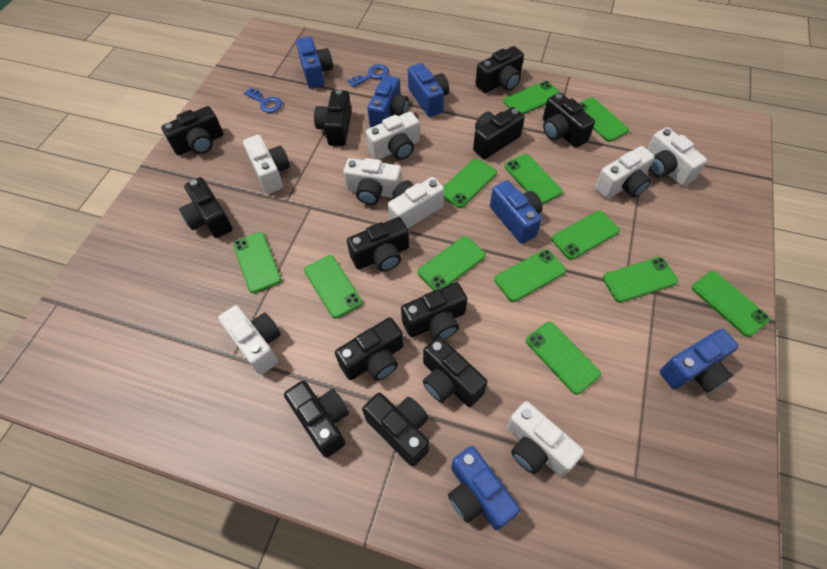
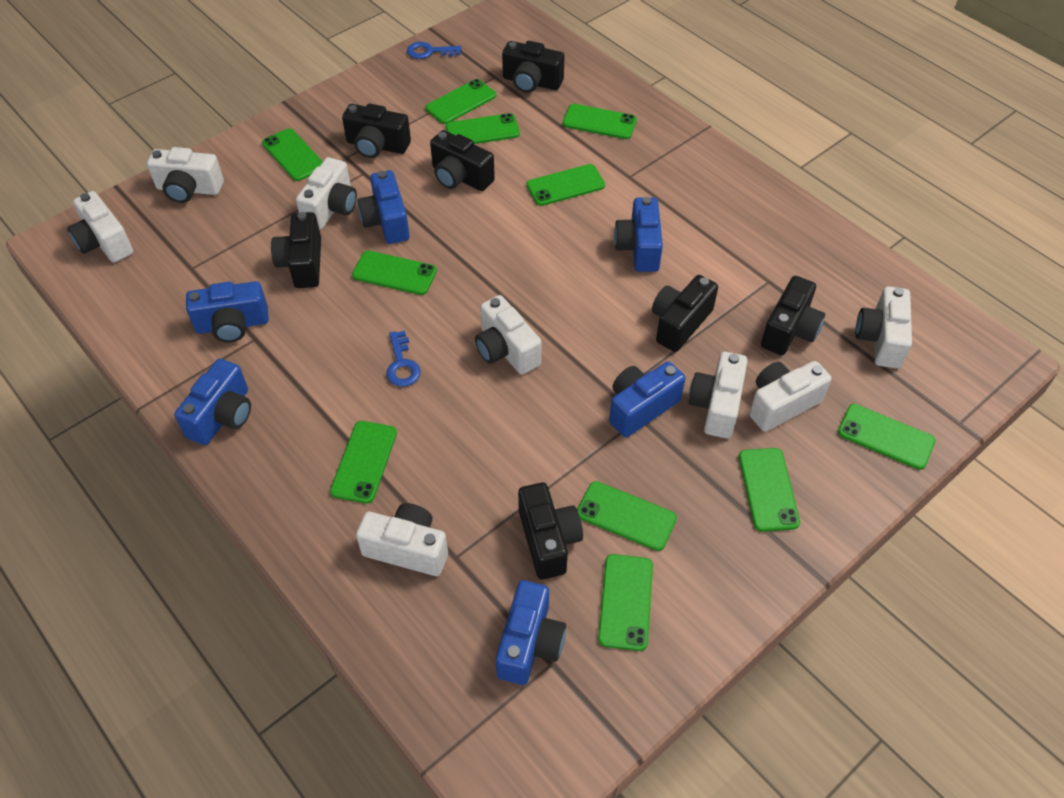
black camera: 12 -> 7
green phone: 12 -> 11

